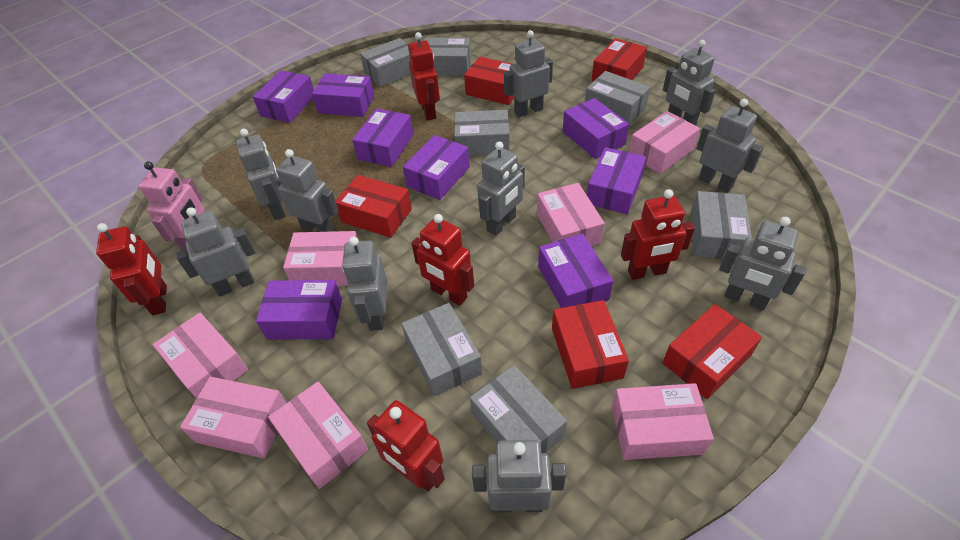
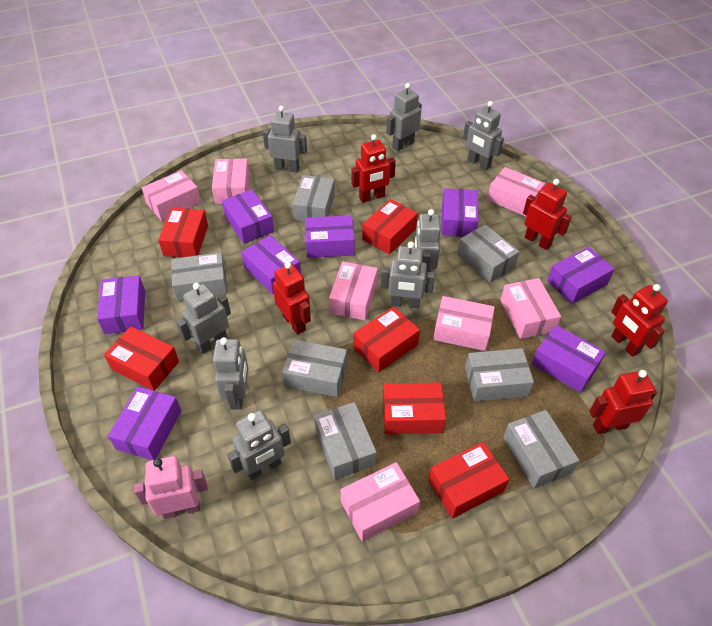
grey robot: 10 -> 8
red box: 5 -> 6

